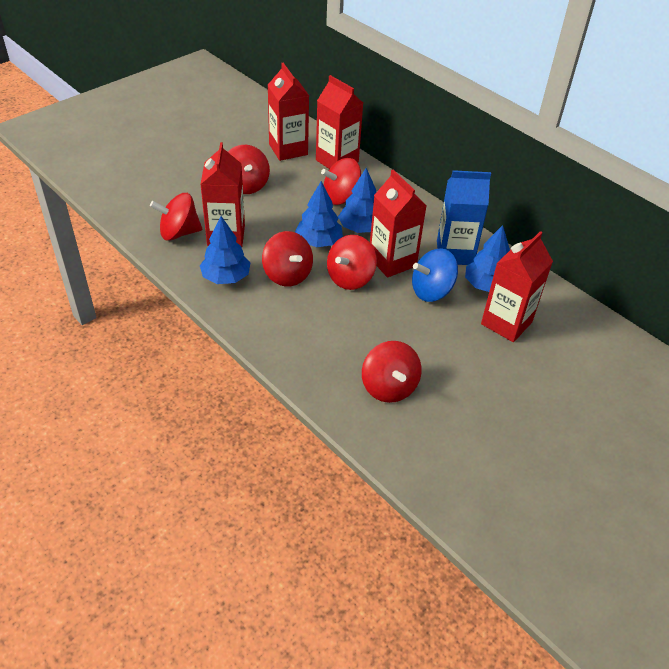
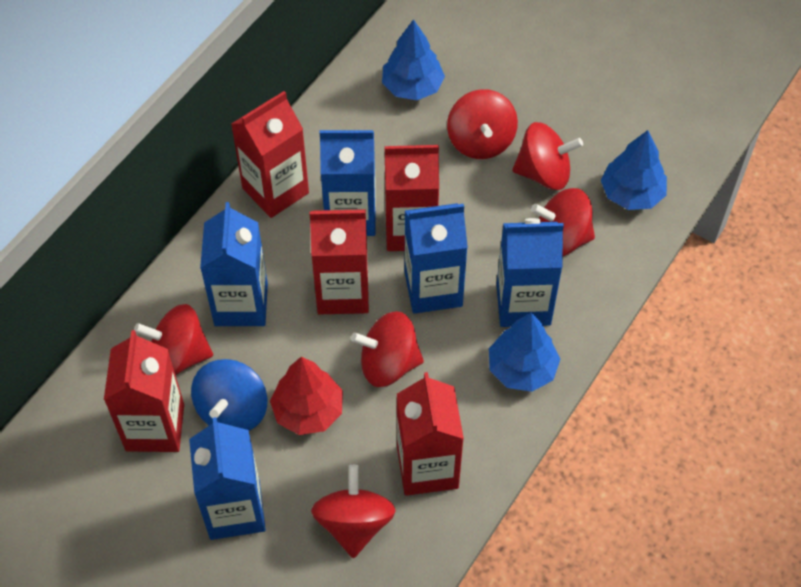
blue carton: 1 -> 5
blue tree: 4 -> 3
red tree: 0 -> 1

